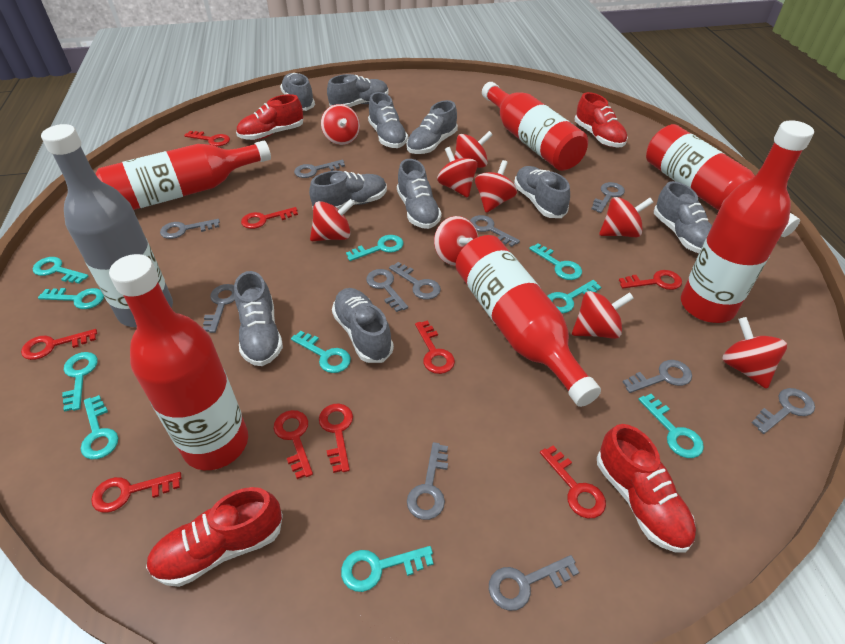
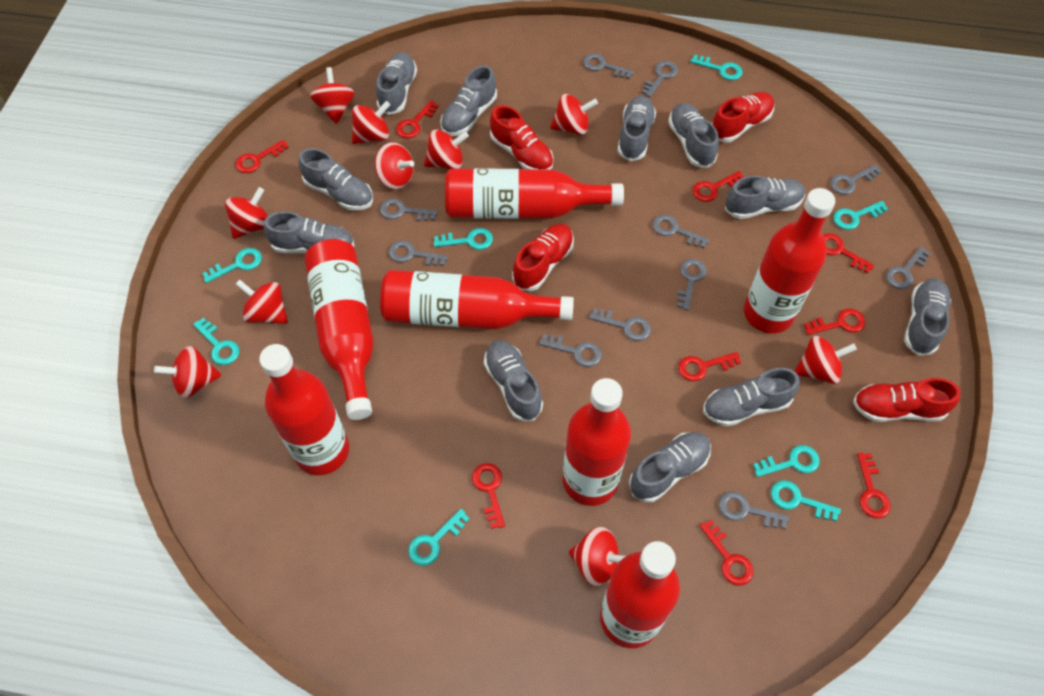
grey bottle: 1 -> 0
grey shoe: 10 -> 11
red bottle: 6 -> 7
red spinning top: 9 -> 10
turquoise key: 10 -> 8

